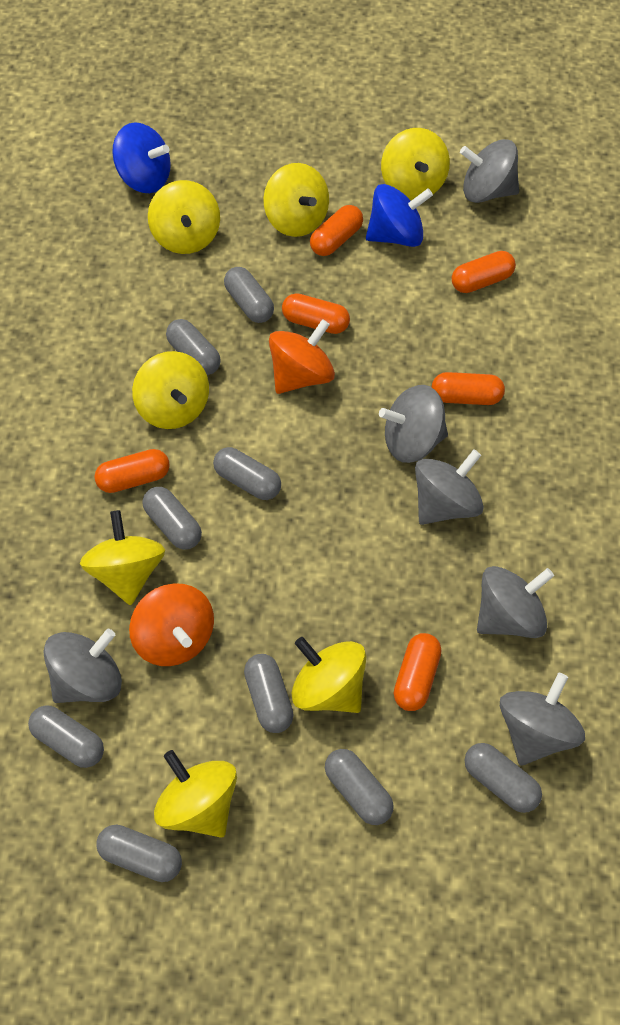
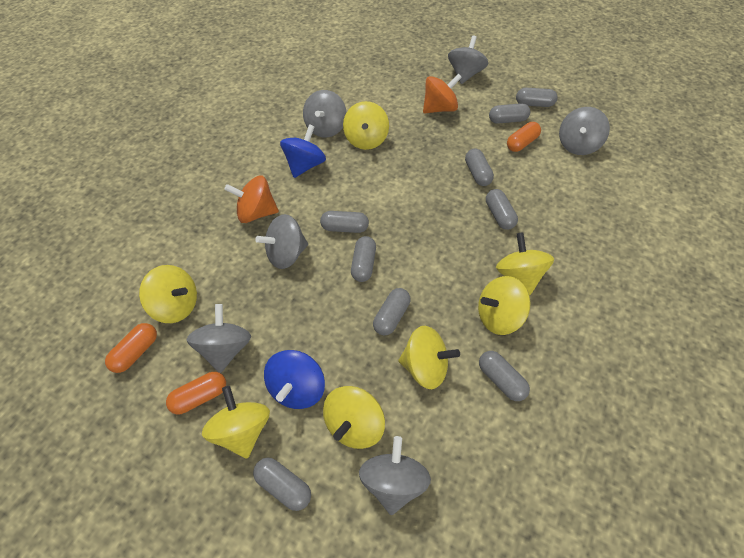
orange capsule: 6 -> 3

